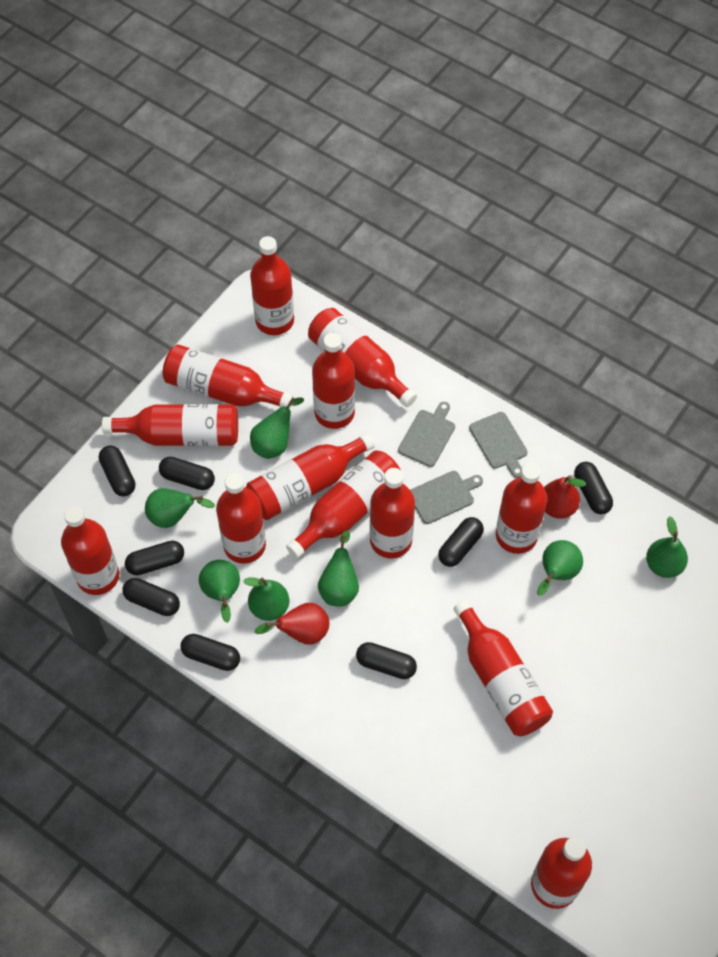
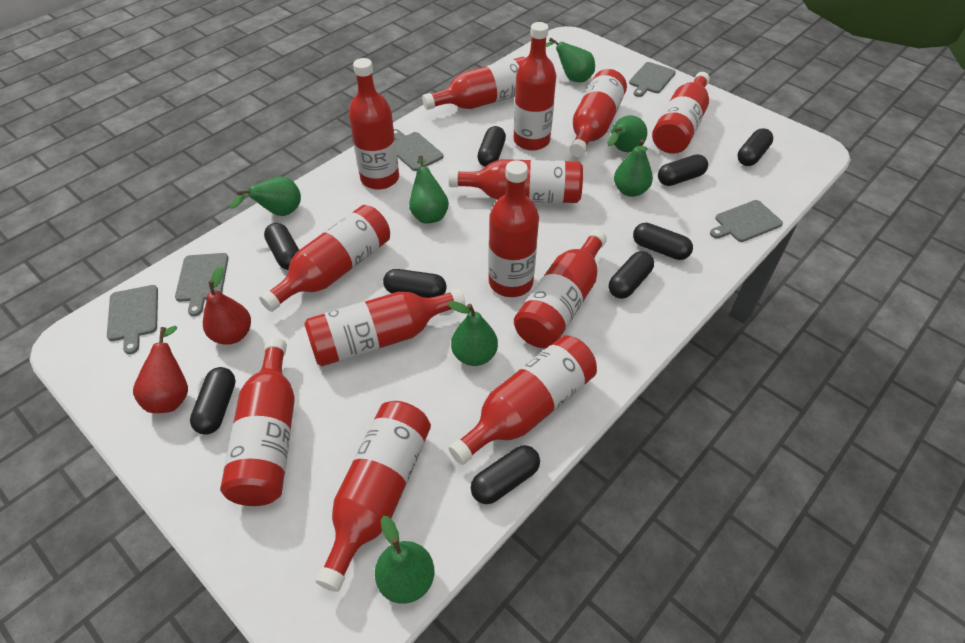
black capsule: 8 -> 9
grey cutting board: 3 -> 5

